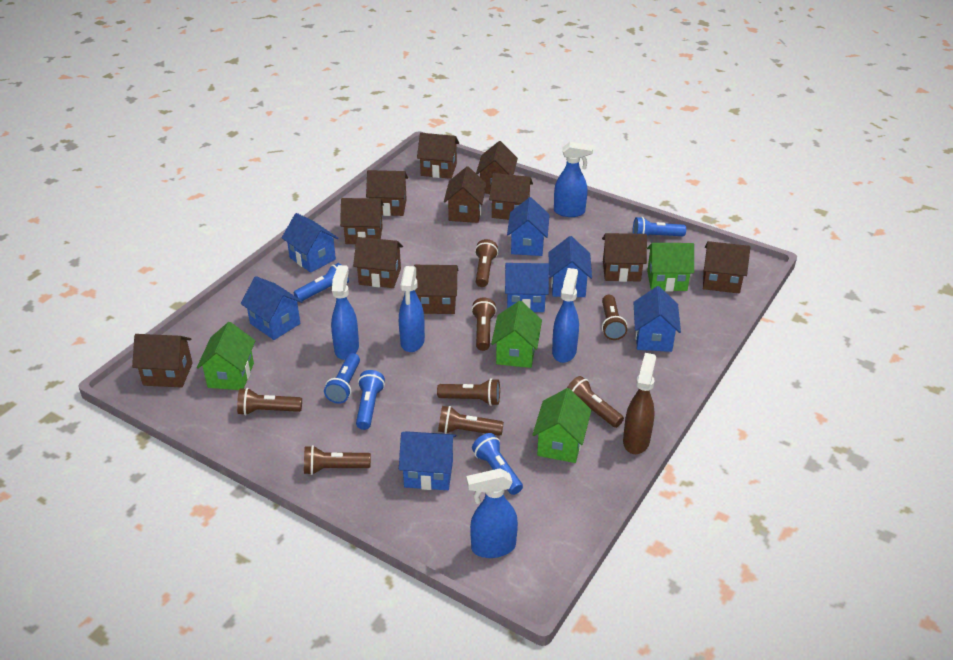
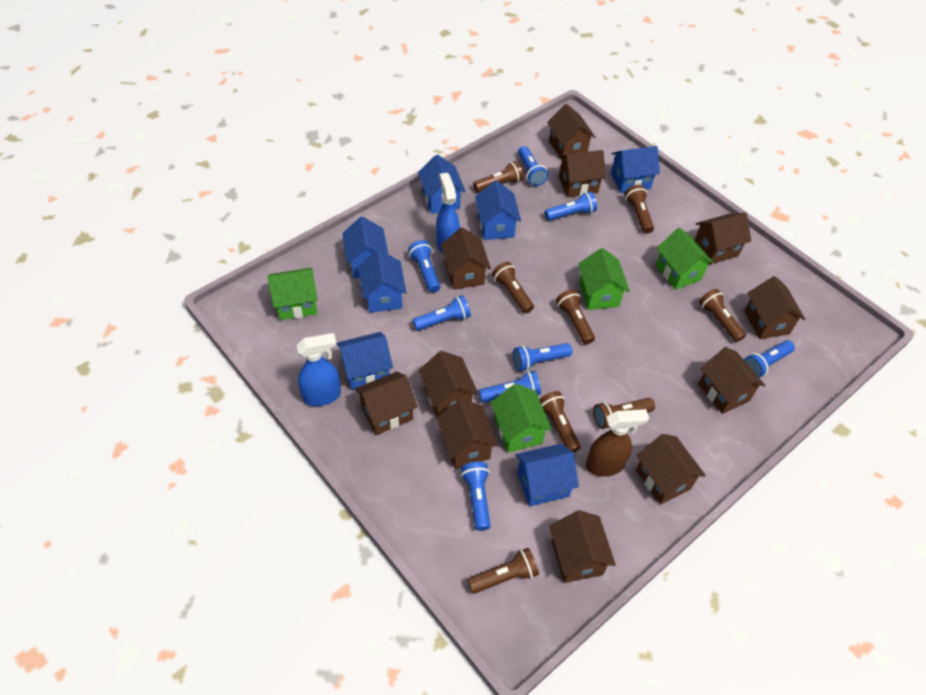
blue flashlight: 5 -> 8
blue spray bottle: 5 -> 2

